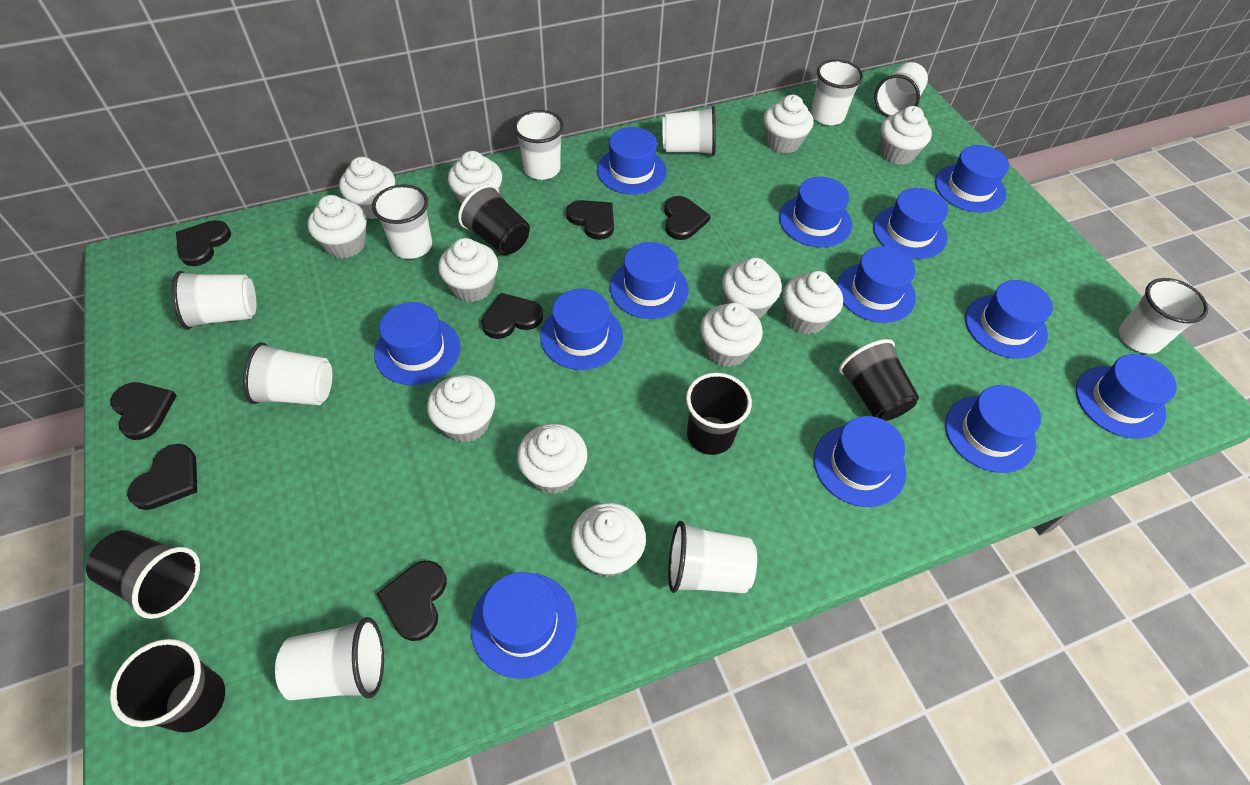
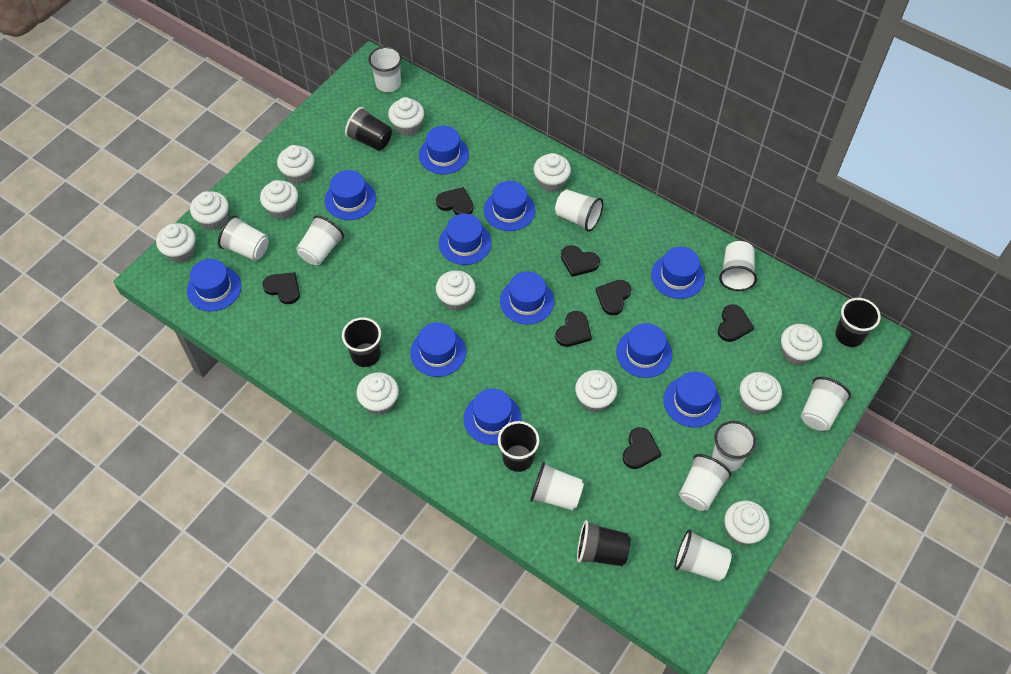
blue hat: 13 -> 11

